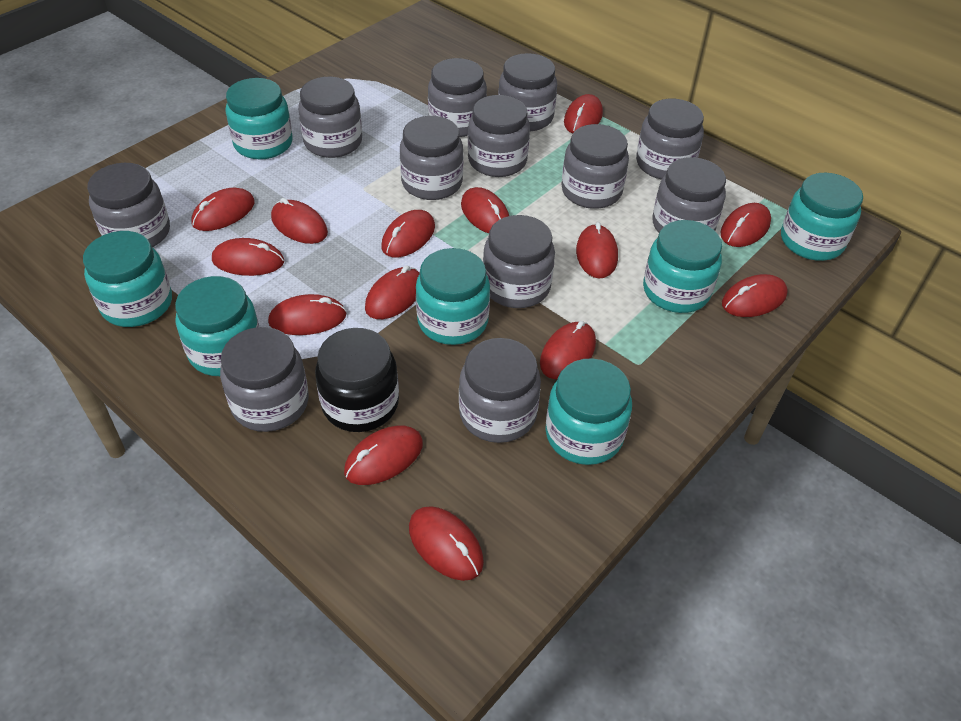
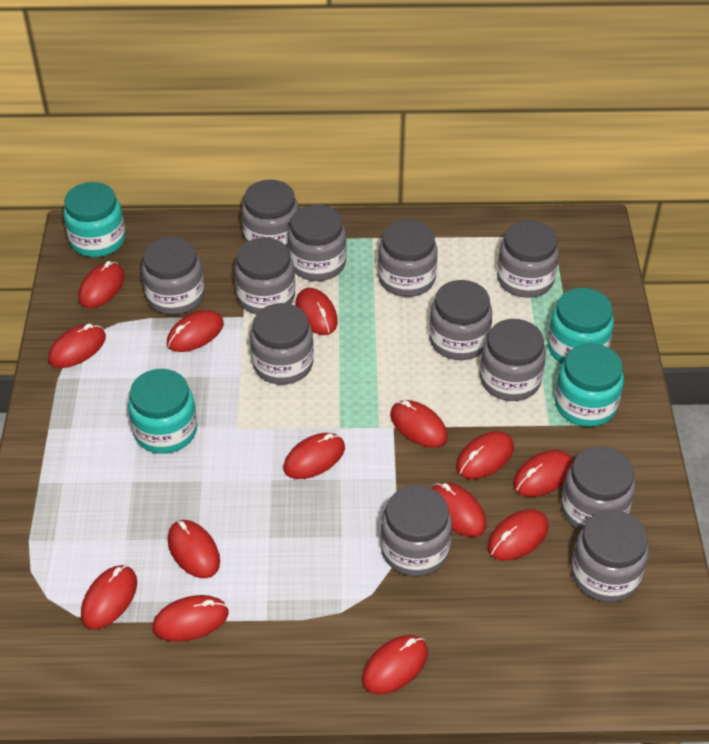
black jar: 1 -> 0
turquoise jar: 7 -> 4

